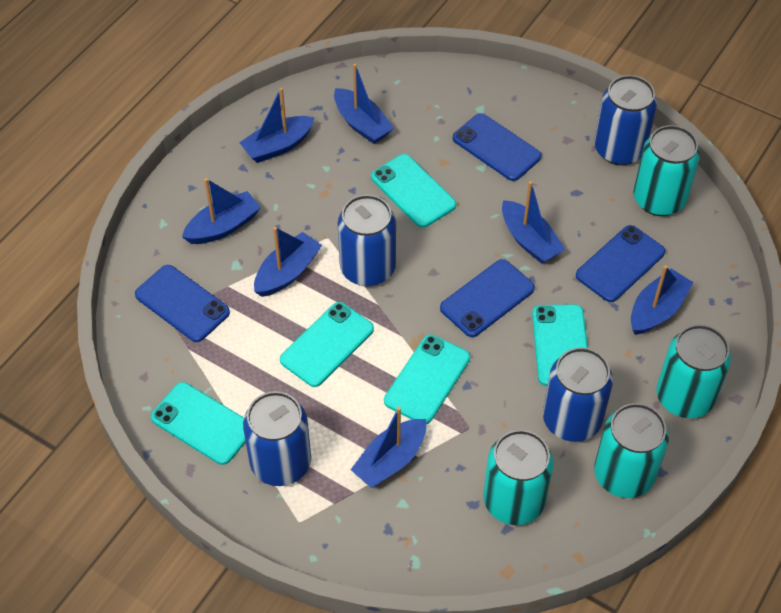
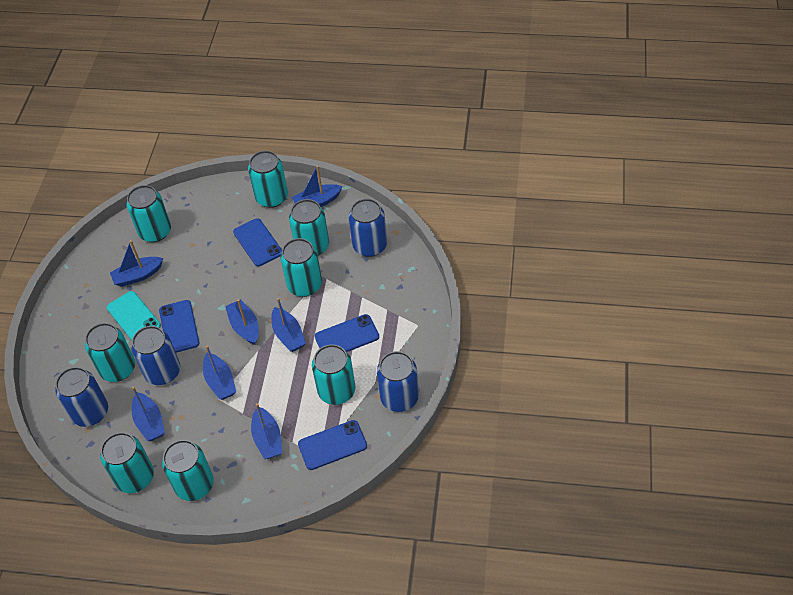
turquoise can: 4 -> 8
turquoise phone: 5 -> 1

